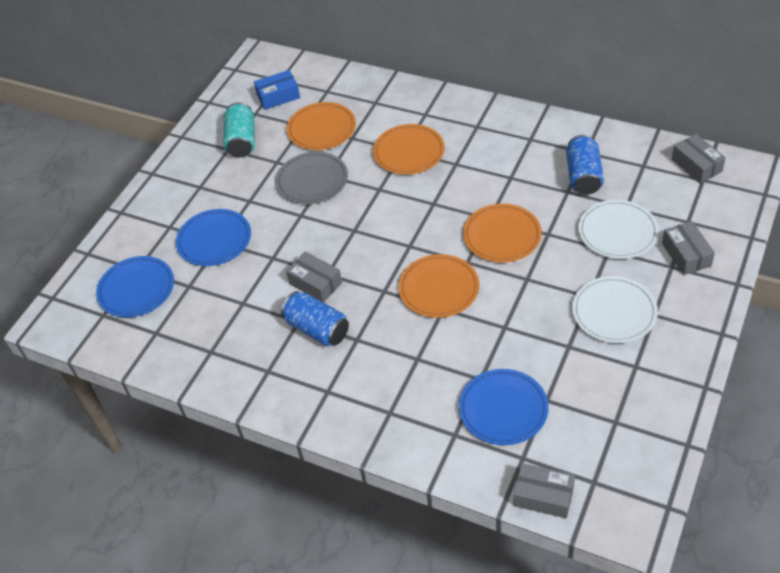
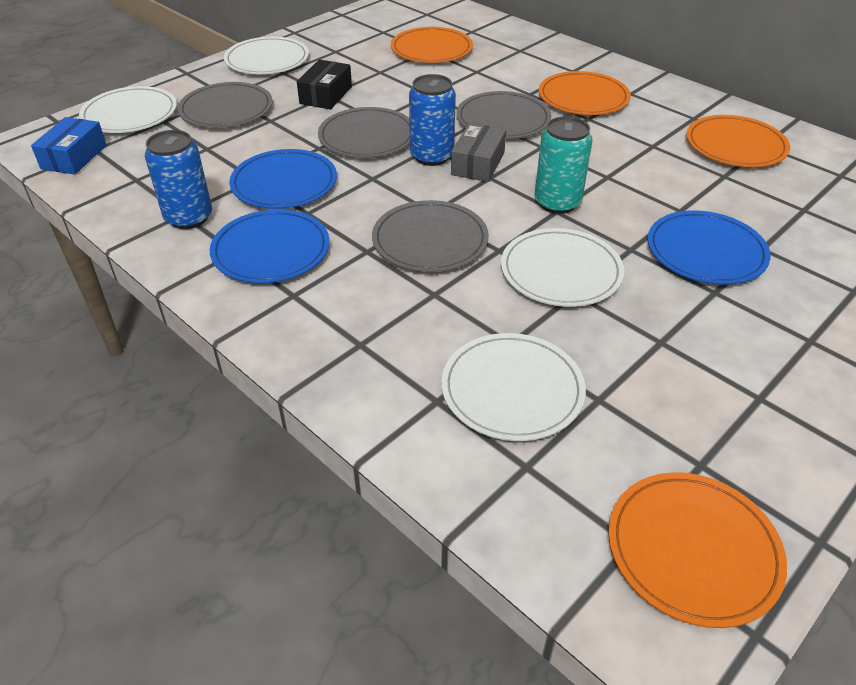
black box: 0 -> 1
grey box: 4 -> 1
grey plate: 1 -> 4
white plate: 2 -> 4

